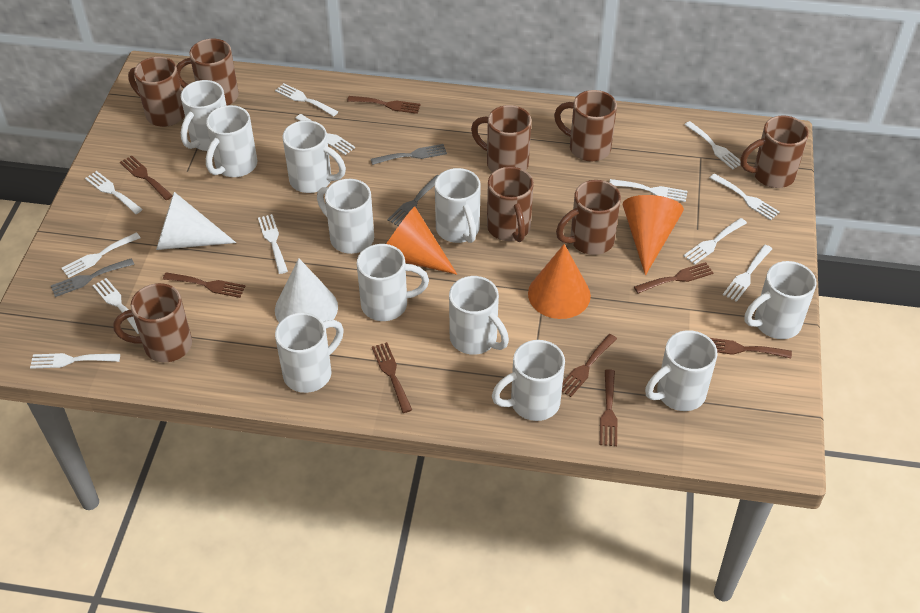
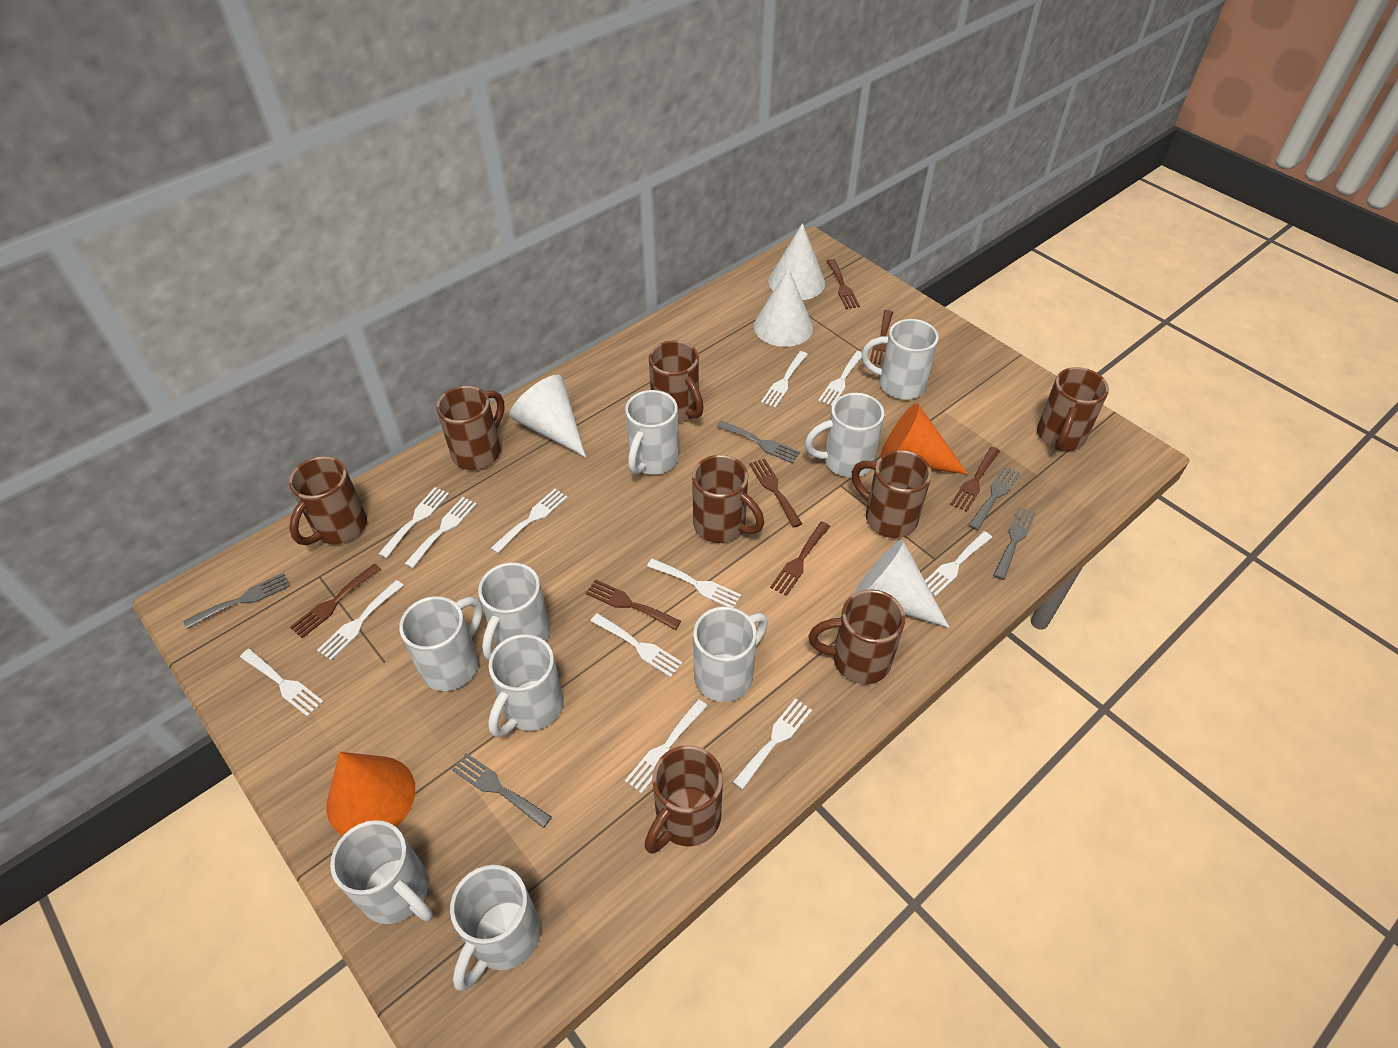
brown fork: 8 -> 7
grey fork: 3 -> 5
orange cone: 3 -> 2
white cone: 2 -> 4
white mug: 11 -> 9

